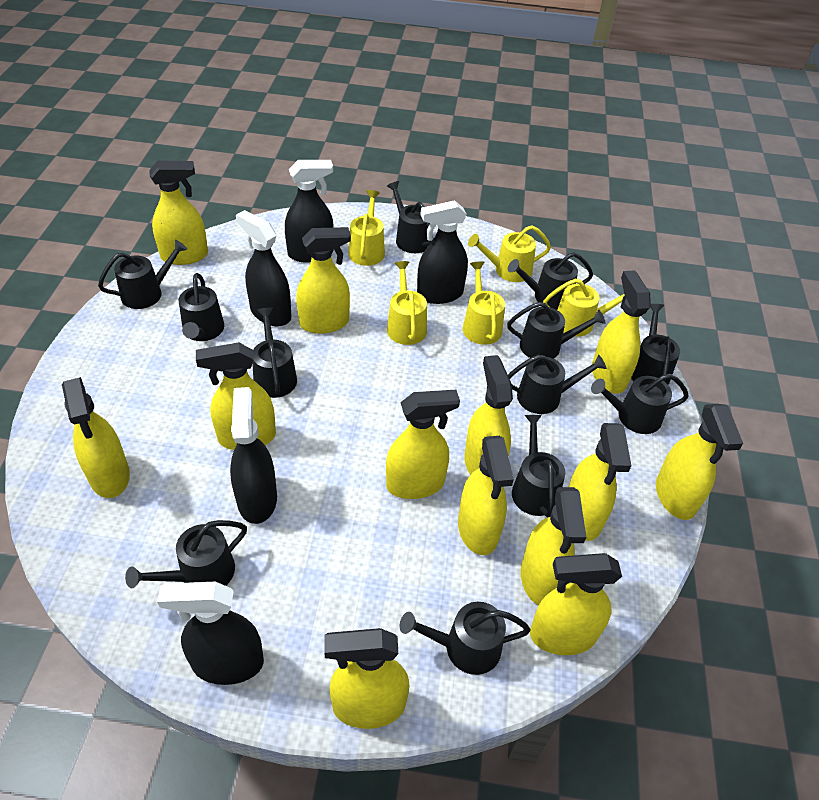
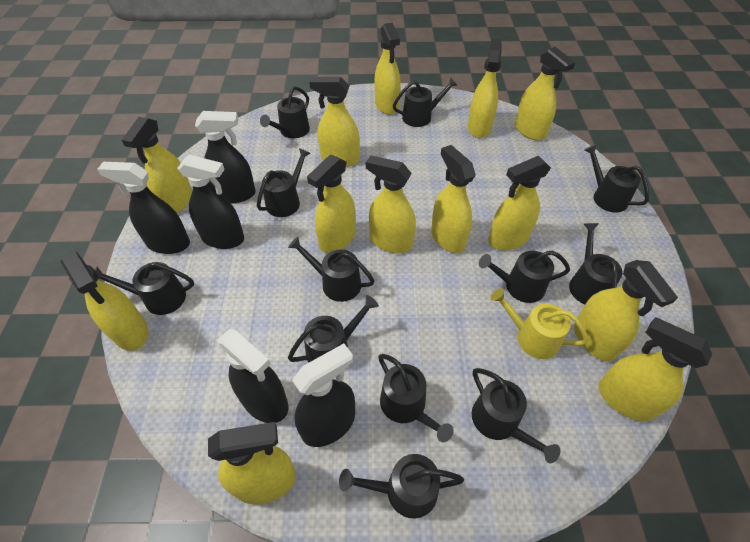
yellow watering can: 5 -> 1

